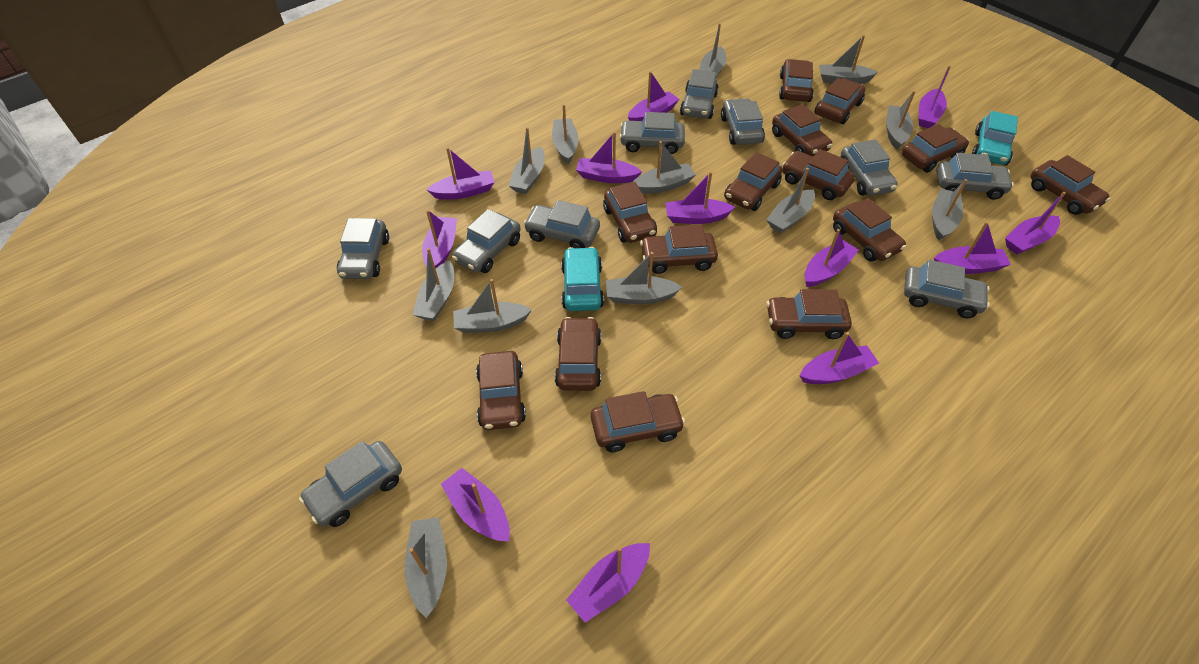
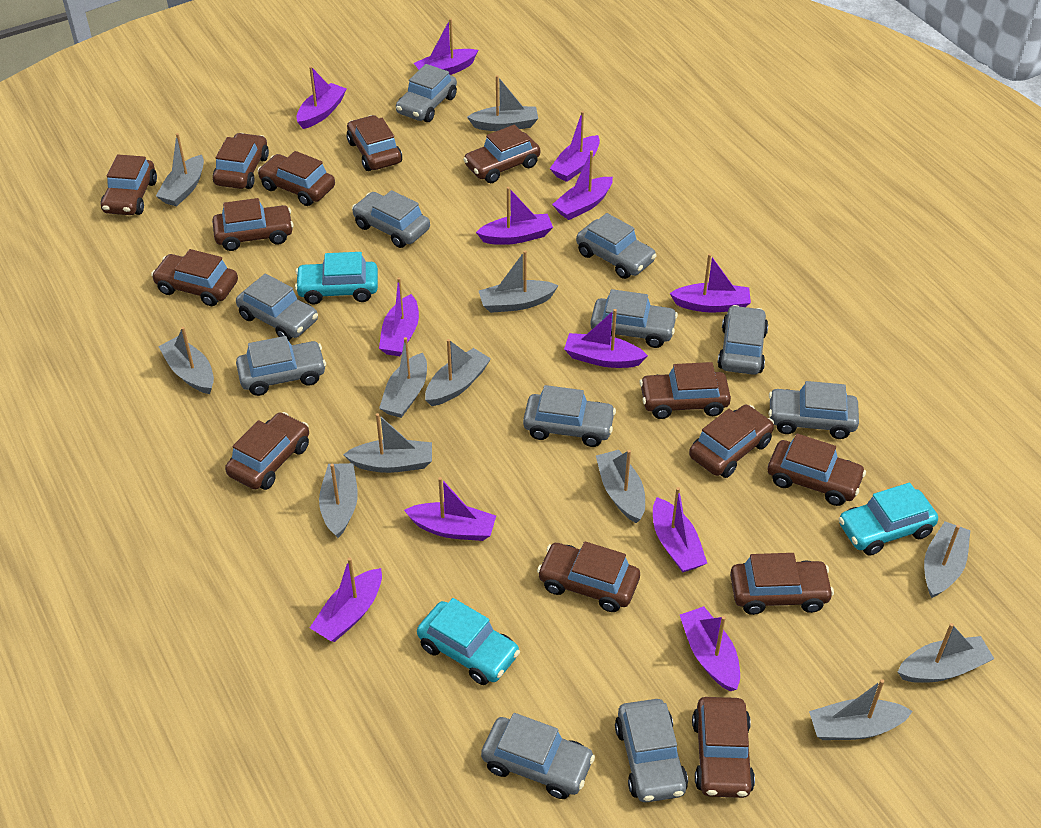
grey car: 10 -> 11
turquoise car: 2 -> 3

